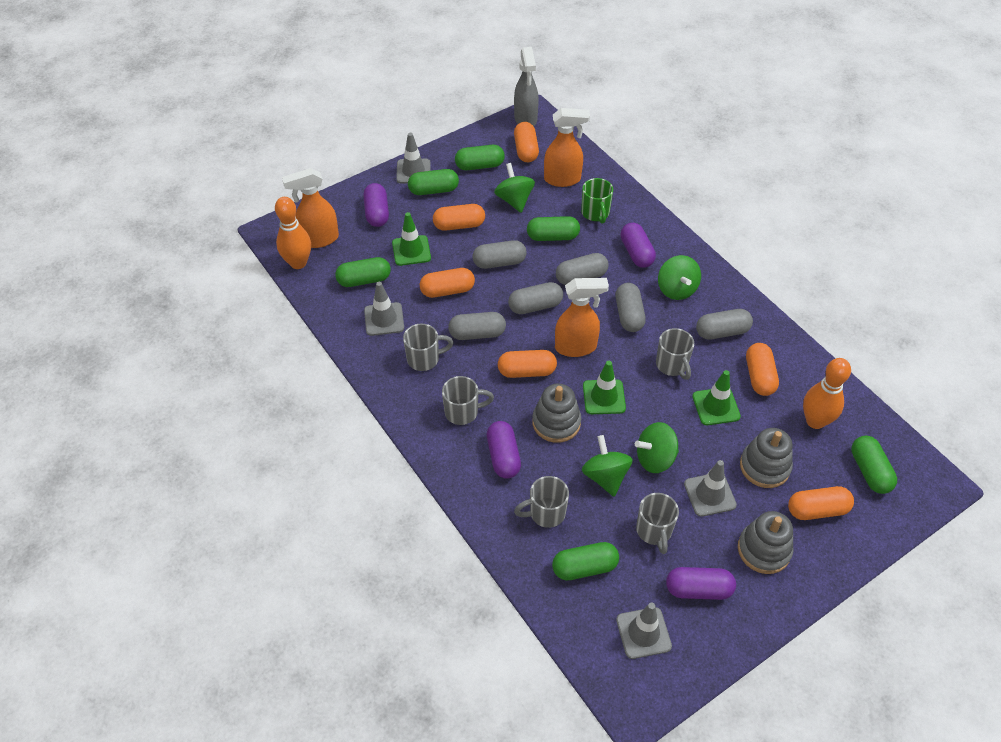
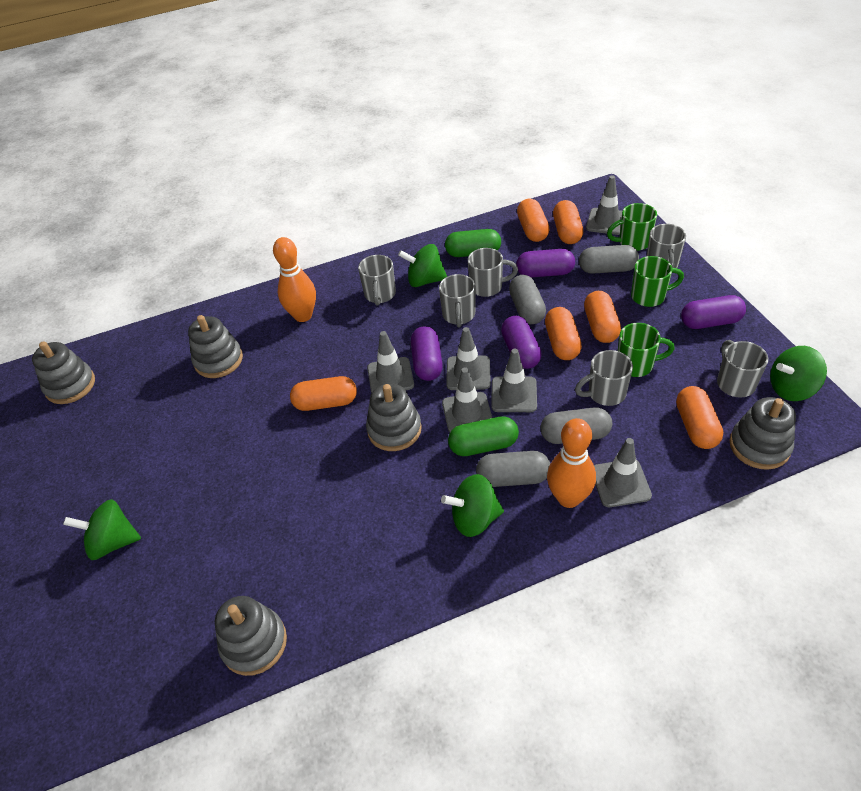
green capsule: 6 -> 2
green mug: 1 -> 3
green traffic cone: 3 -> 0
grey capsule: 6 -> 4
grey mug: 5 -> 6
grey spray bottle: 1 -> 0
grey stacking toy: 3 -> 5
grey traffic cone: 4 -> 6
orange spray bottle: 3 -> 0

